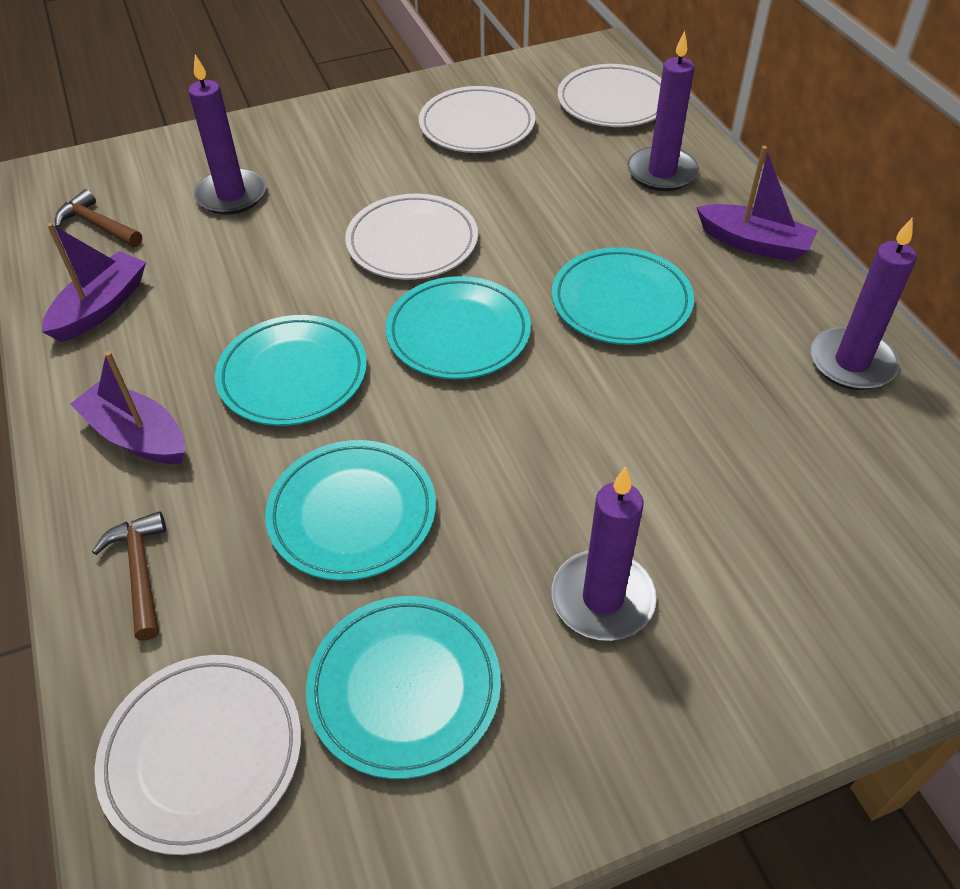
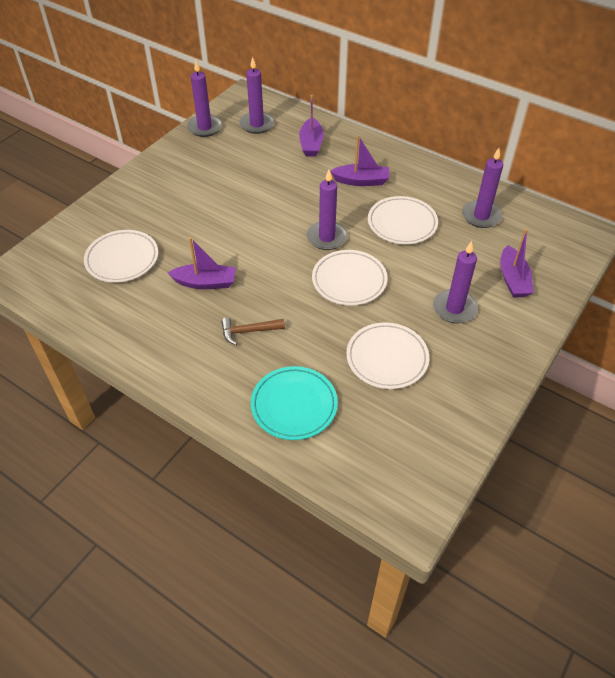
brown hammer: 2 -> 1
purple boat: 3 -> 4
purple candle: 4 -> 5
turquoise plate: 5 -> 1

